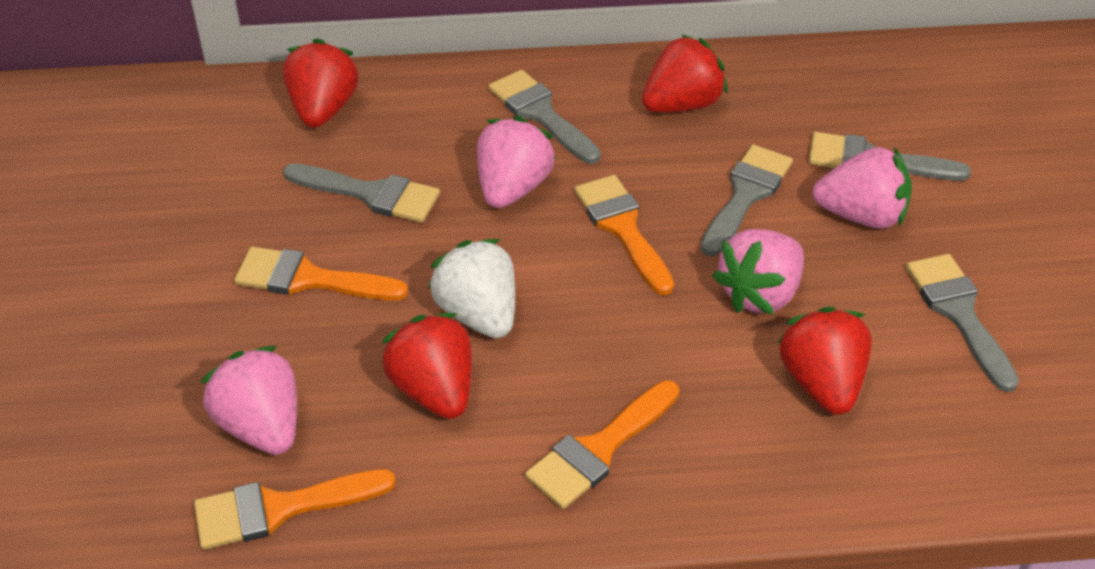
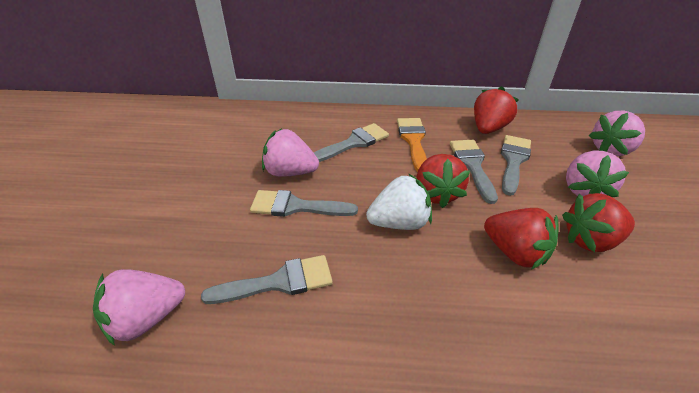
orange brush: 4 -> 1

